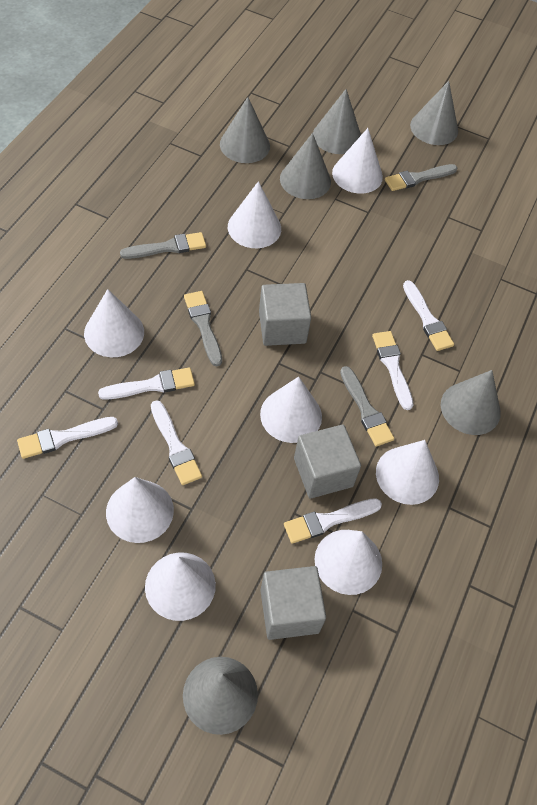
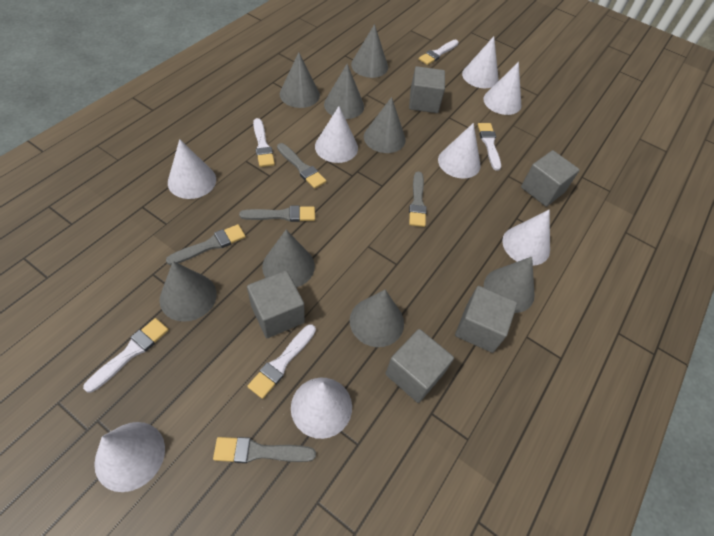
grey brush: 4 -> 5
grey cone: 6 -> 8
grey cube: 3 -> 5
white brush: 6 -> 5

